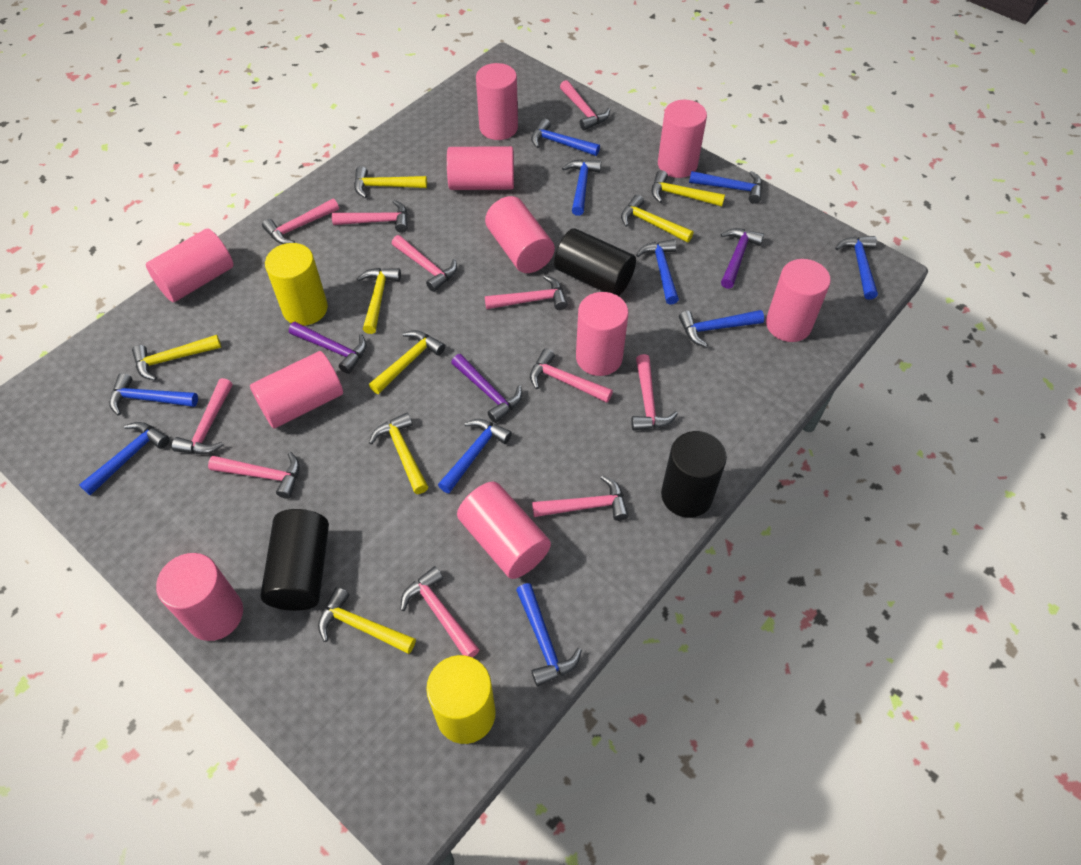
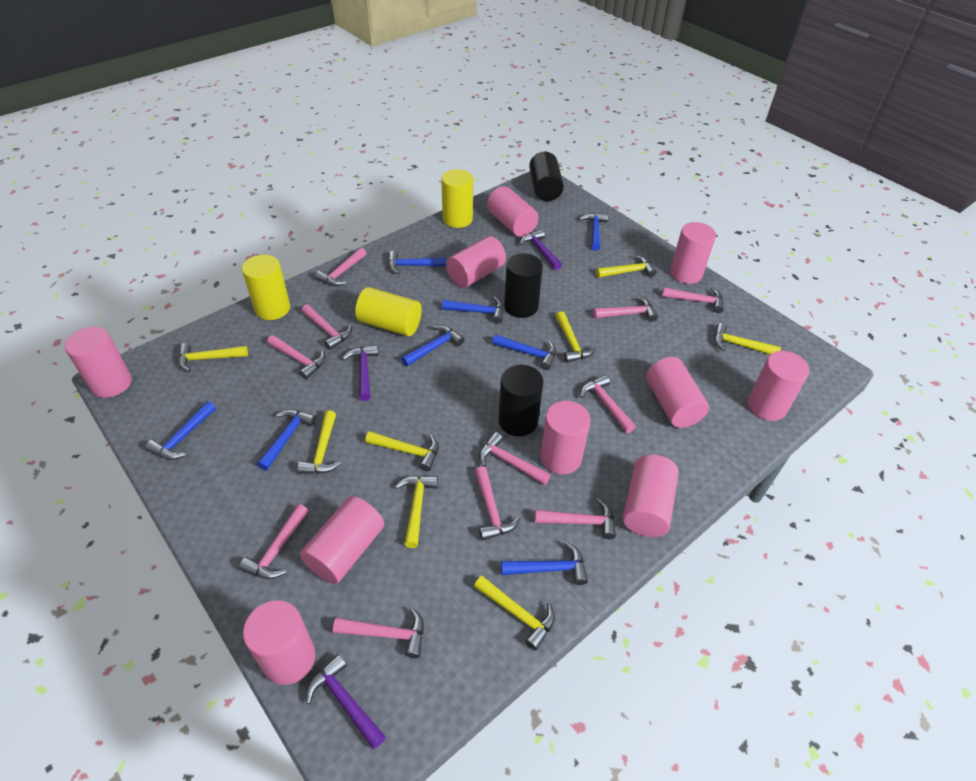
blue hammer: 10 -> 8
yellow cylinder: 2 -> 3

